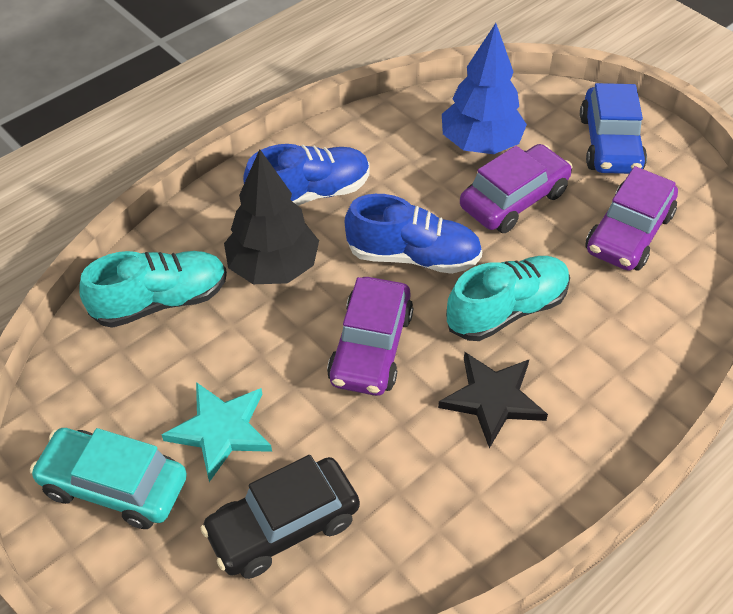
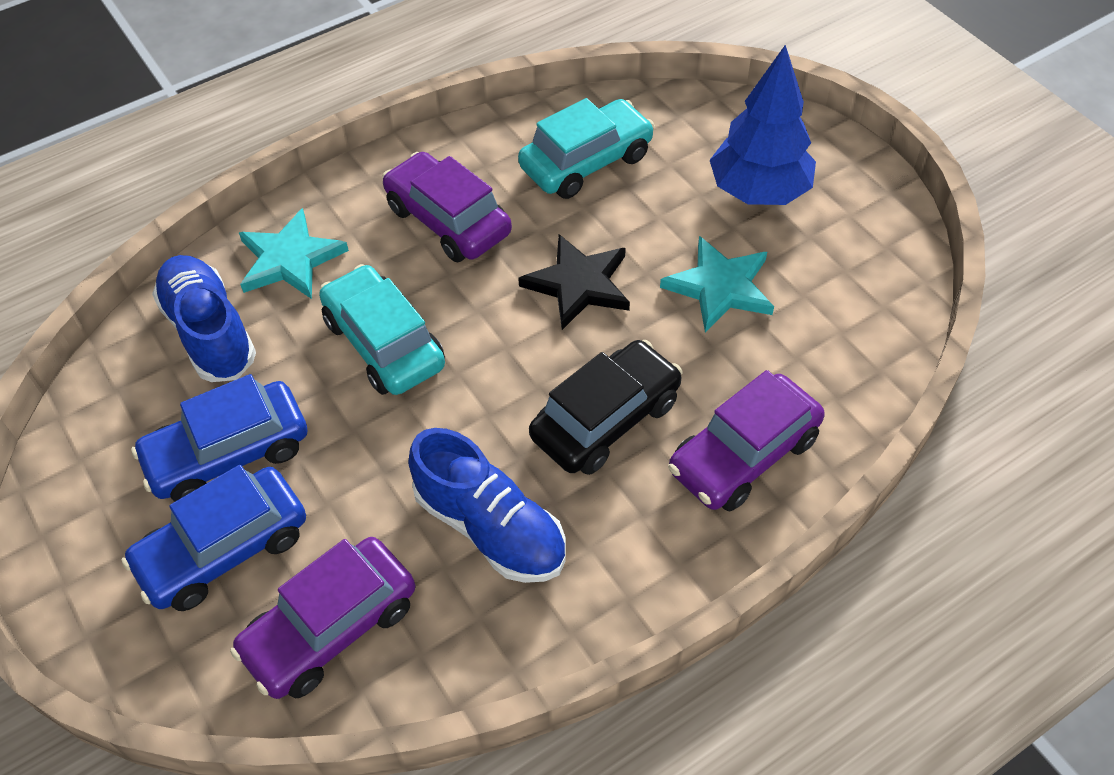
black tree: 1 -> 0
blue car: 1 -> 2
turquoise car: 1 -> 2
turquoise shoe: 2 -> 0
turquoise star: 1 -> 2

